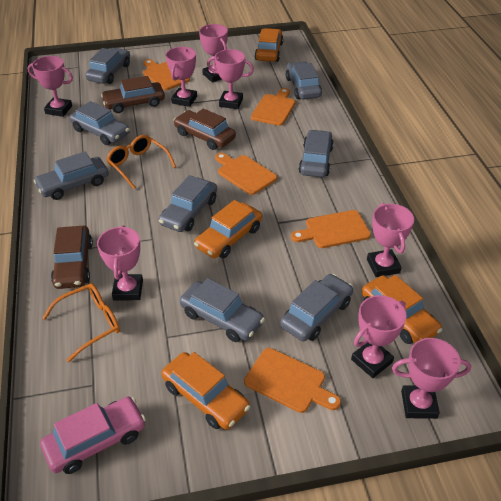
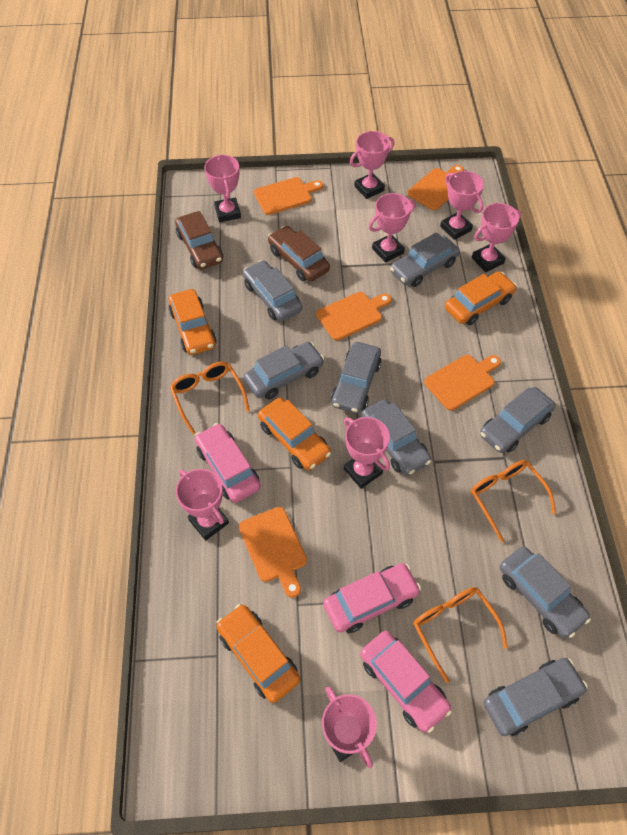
brown car: 3 -> 2
orange glasses: 2 -> 3
pink car: 1 -> 3

